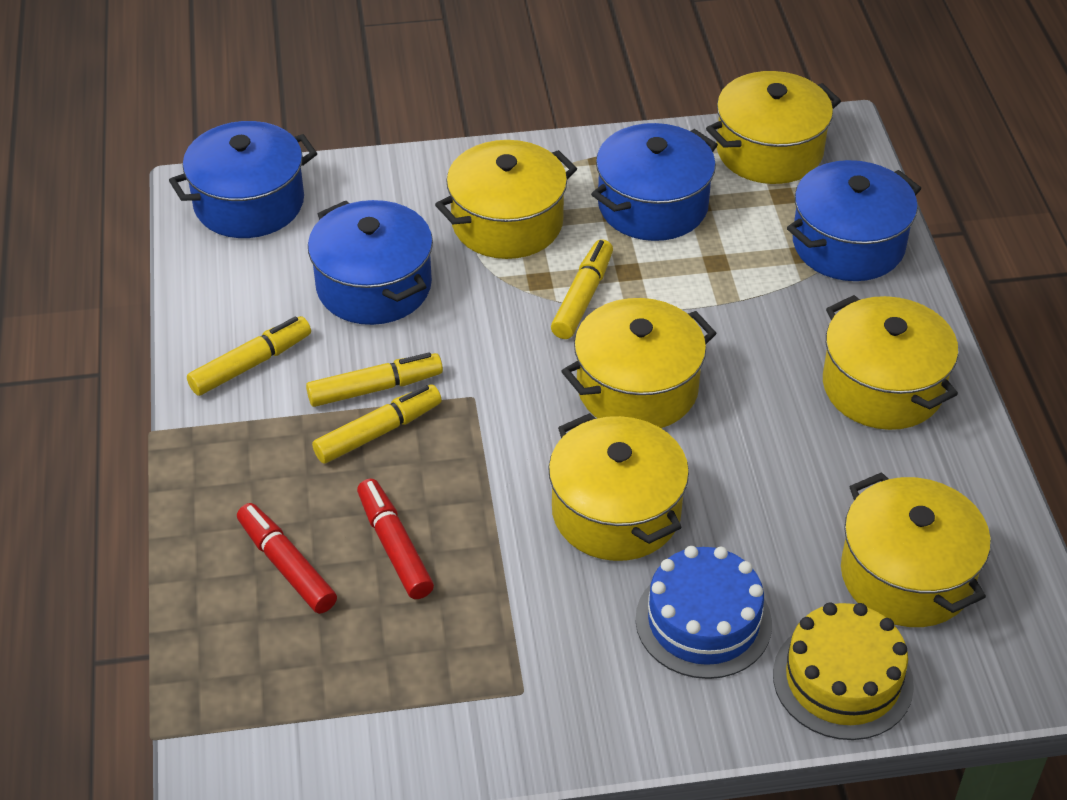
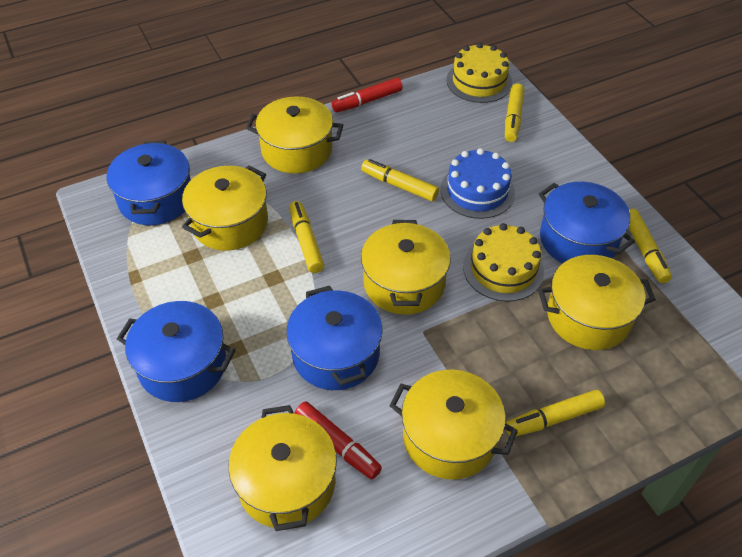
yellow cake: 1 -> 2
yellow marker: 4 -> 5

